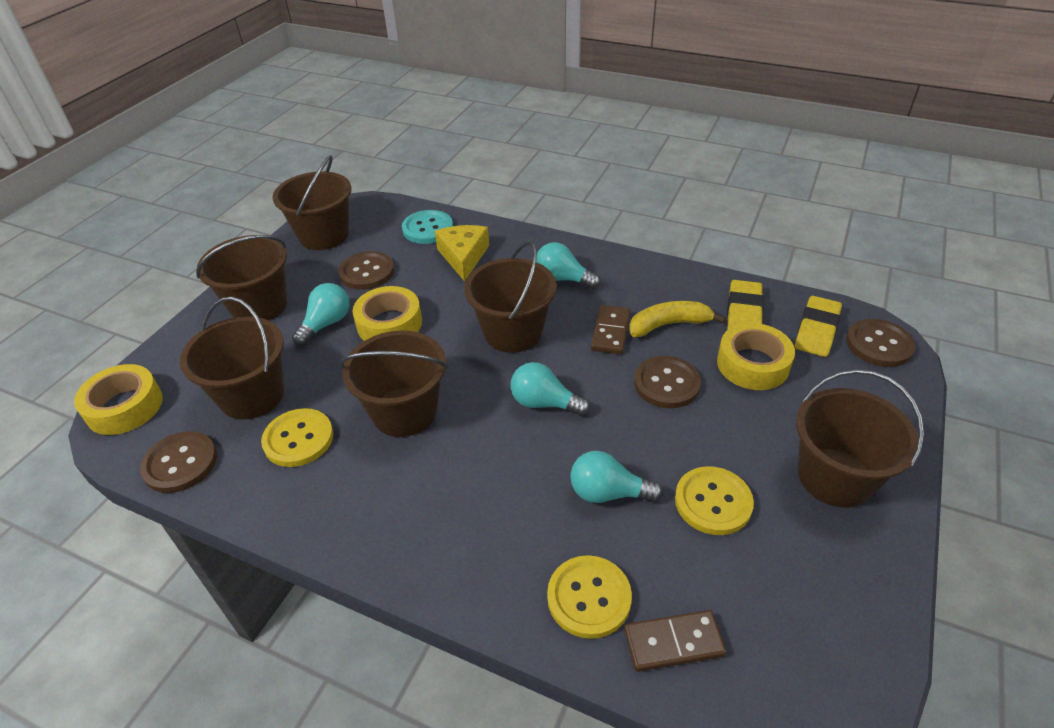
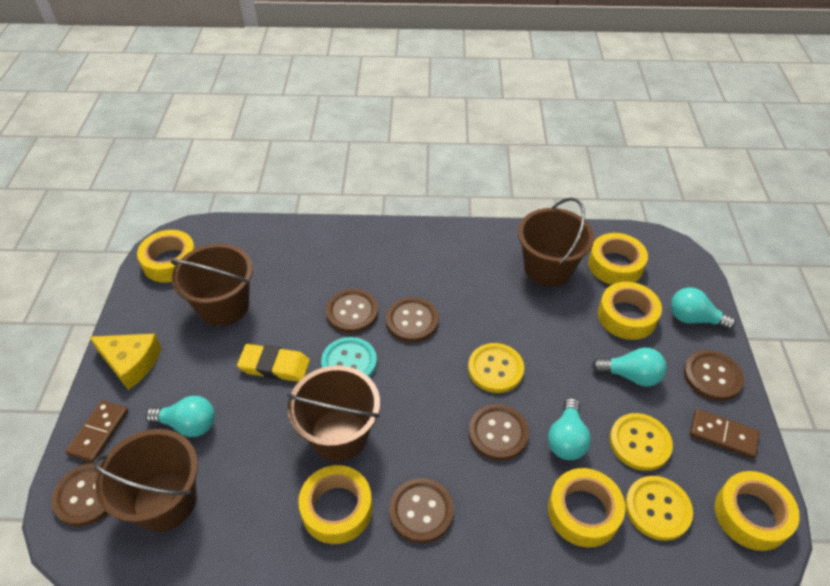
brown bucket: 6 -> 4
brown button: 4 -> 6
yellow banana: 1 -> 0
yellow eraser: 2 -> 1
yellow tape: 3 -> 6

